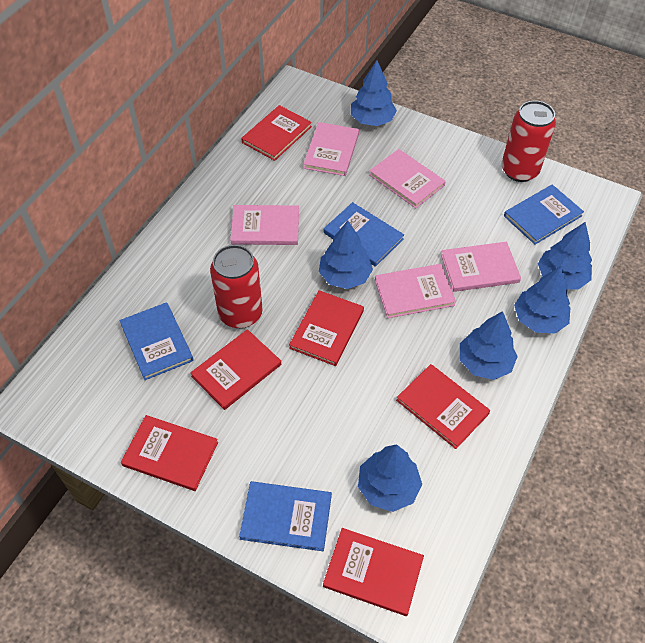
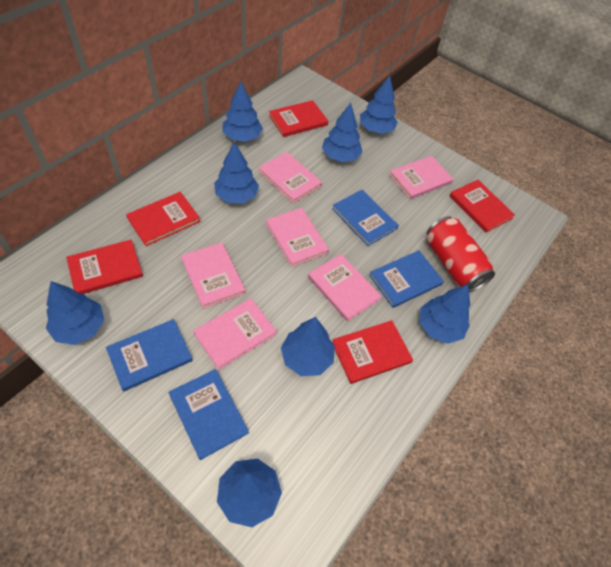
blue tree: 6 -> 8
pink book: 5 -> 6
red book: 6 -> 5
red can: 2 -> 1

